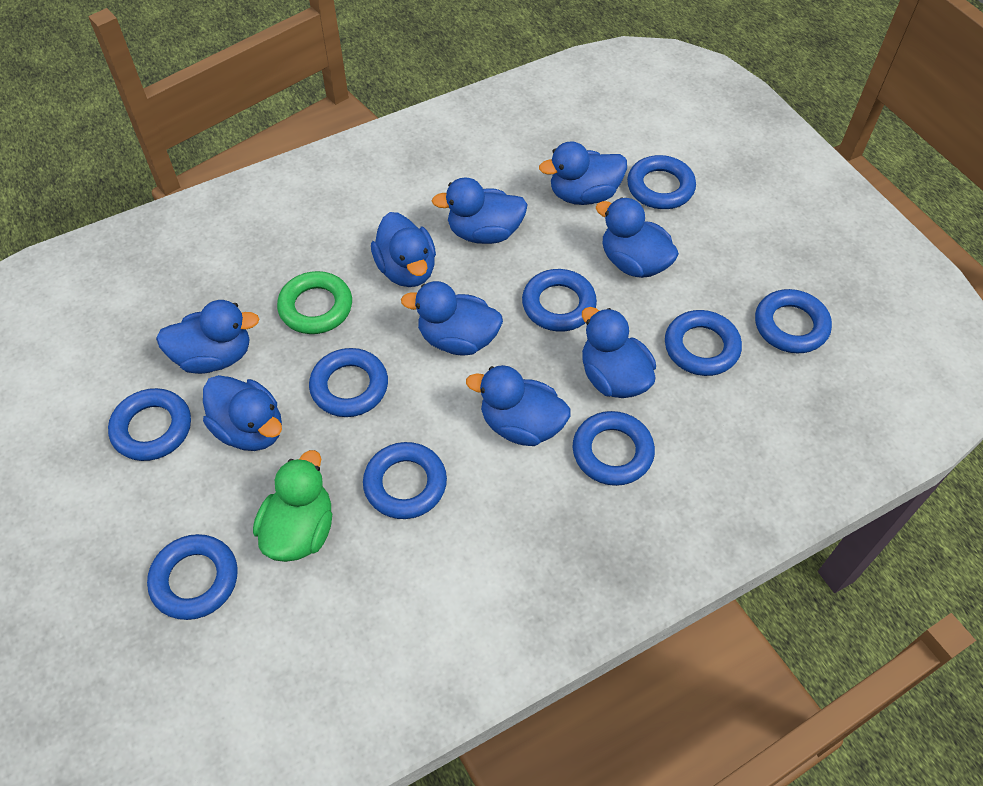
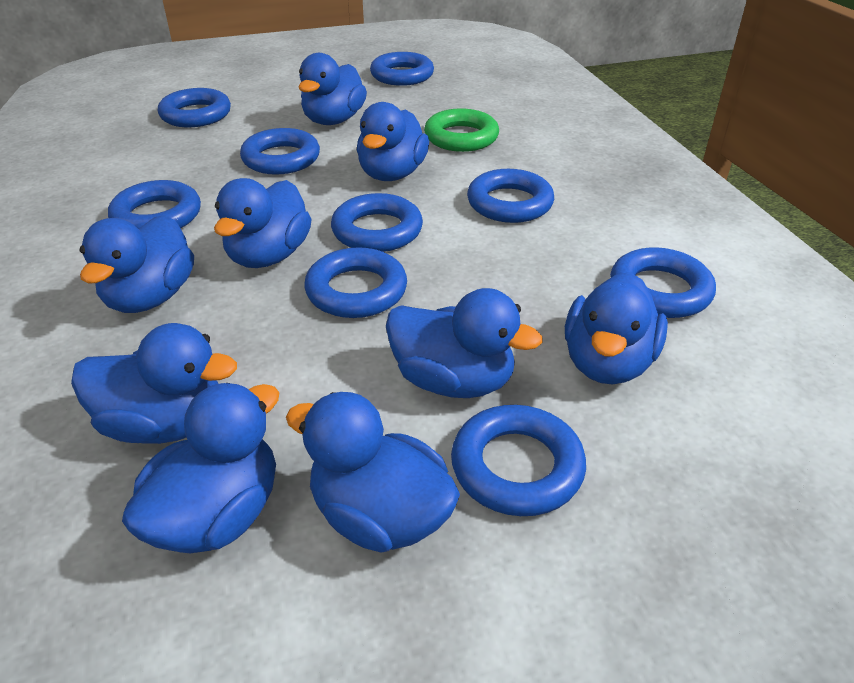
green duck: 1 -> 0

